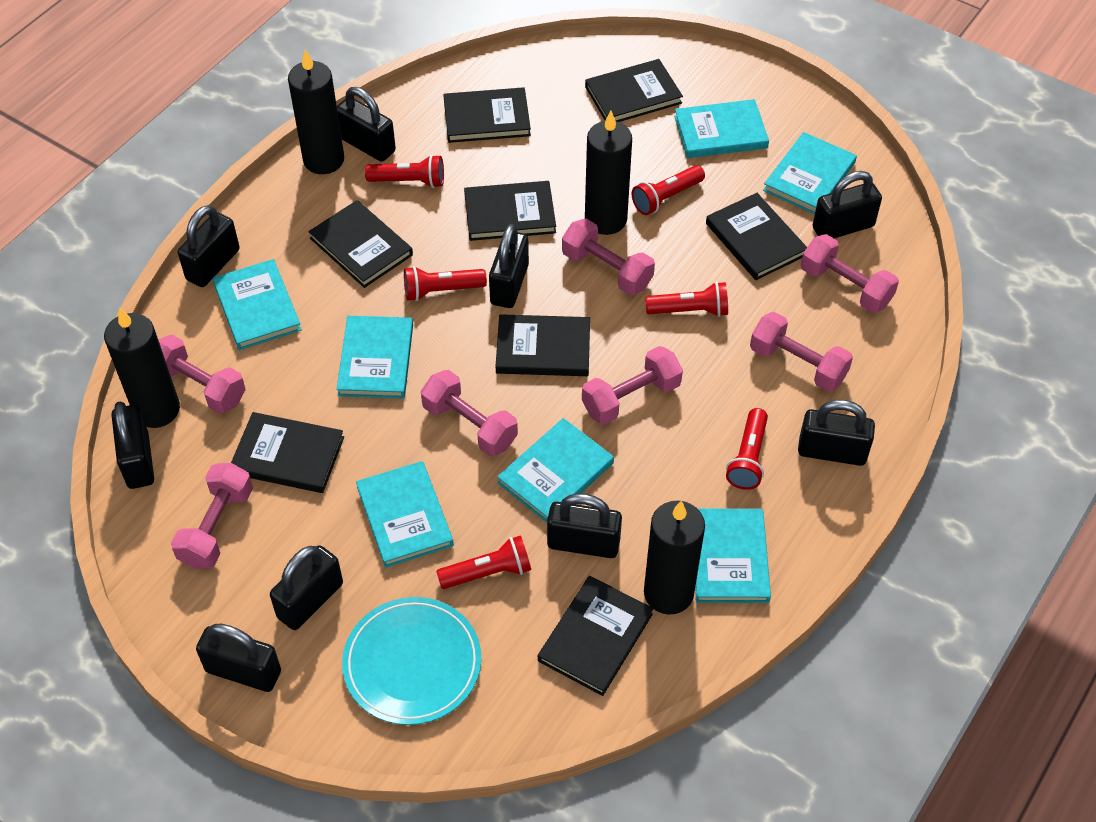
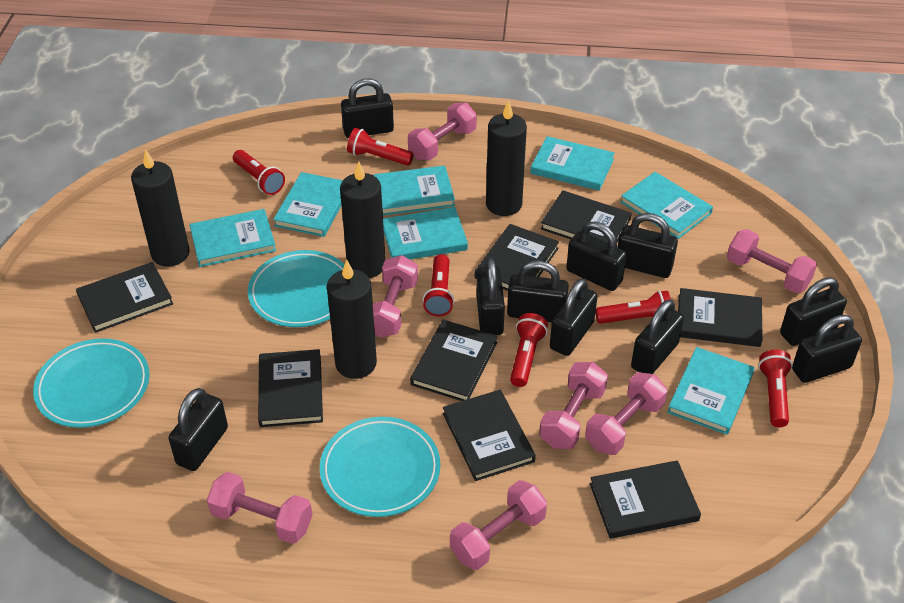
black padlock: 9 -> 10
turquoise plate: 1 -> 3

